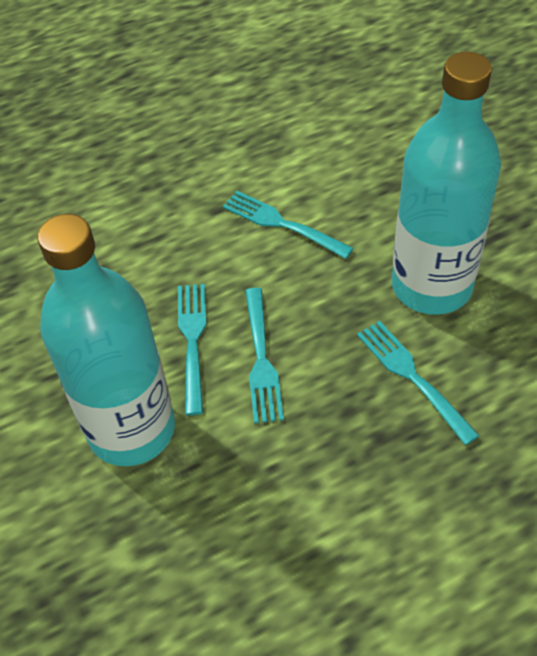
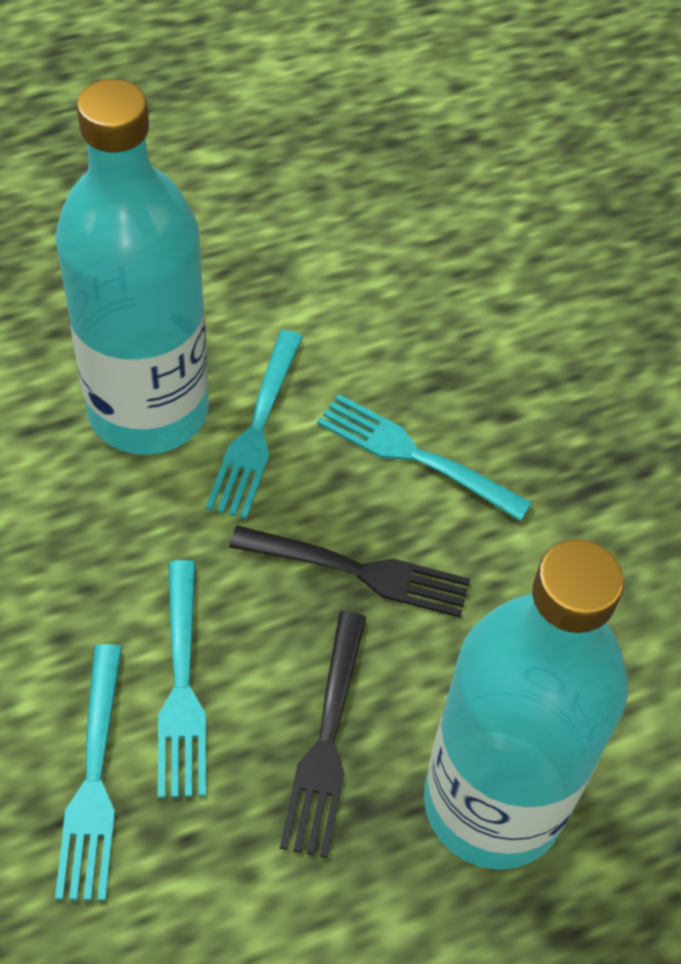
black fork: 0 -> 2

